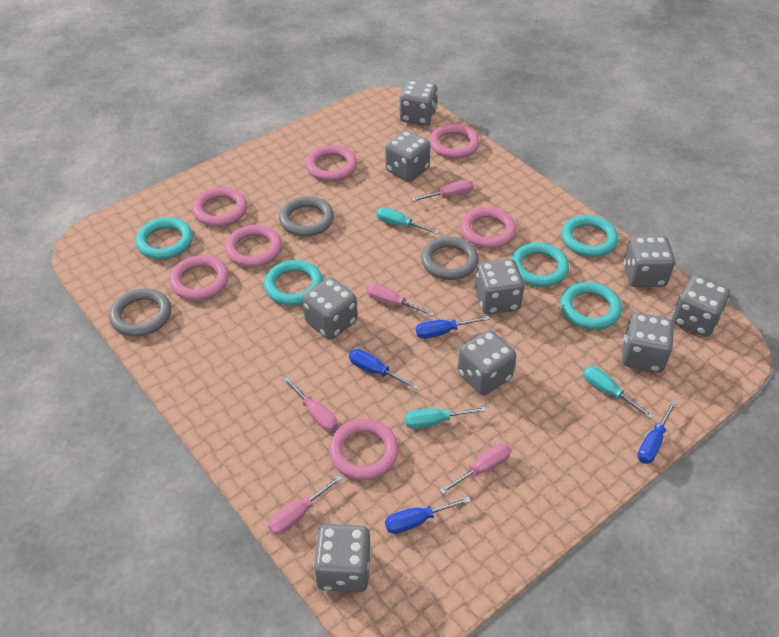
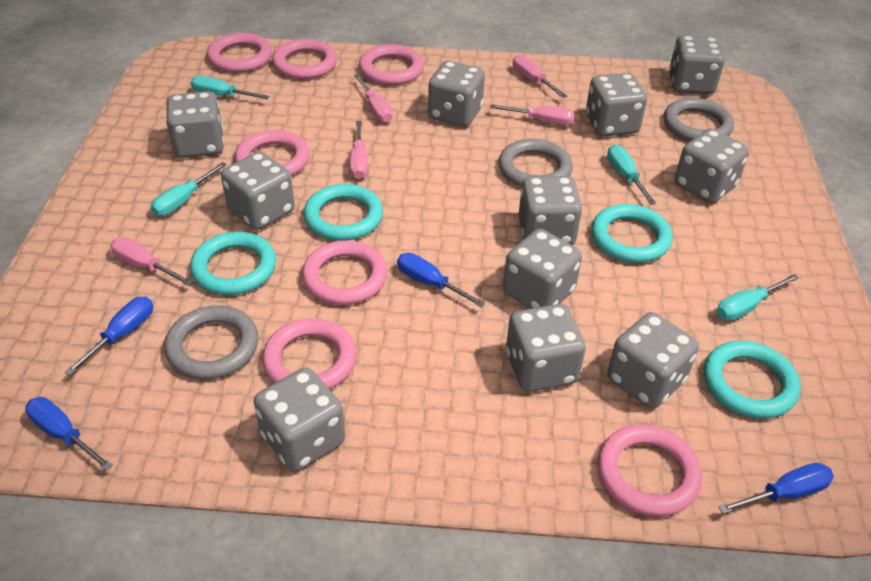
grey dice: 9 -> 11
turquoise ring: 5 -> 4
turquoise screwdriver: 3 -> 4

